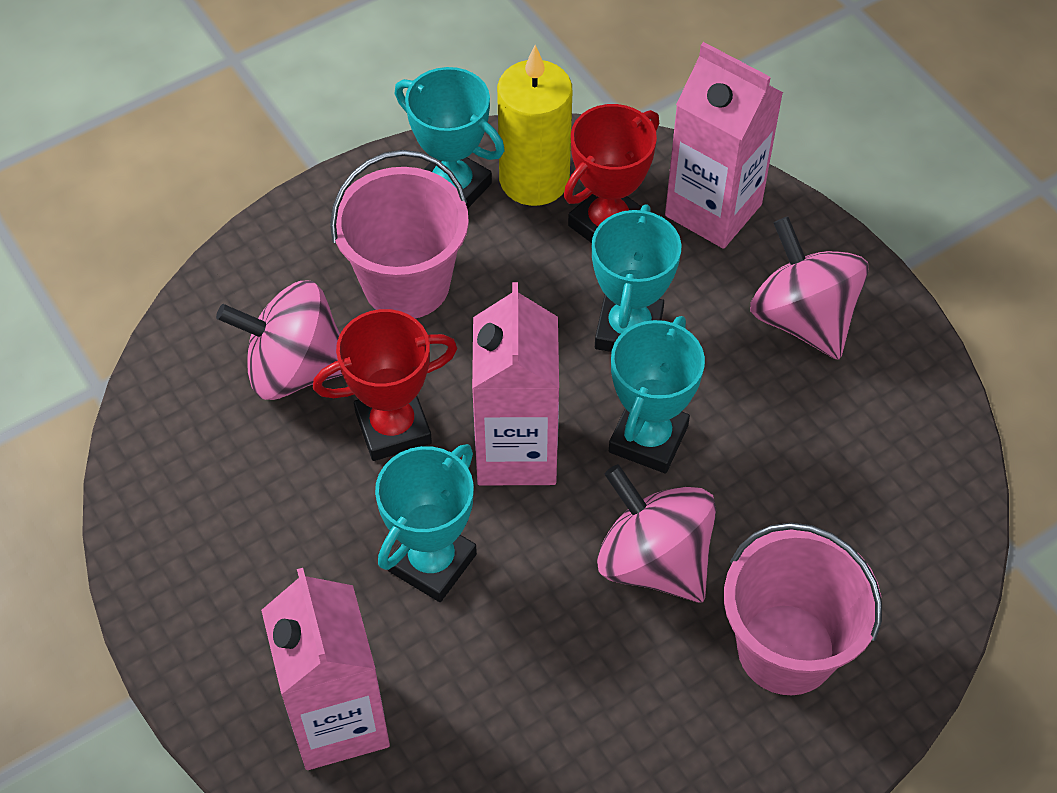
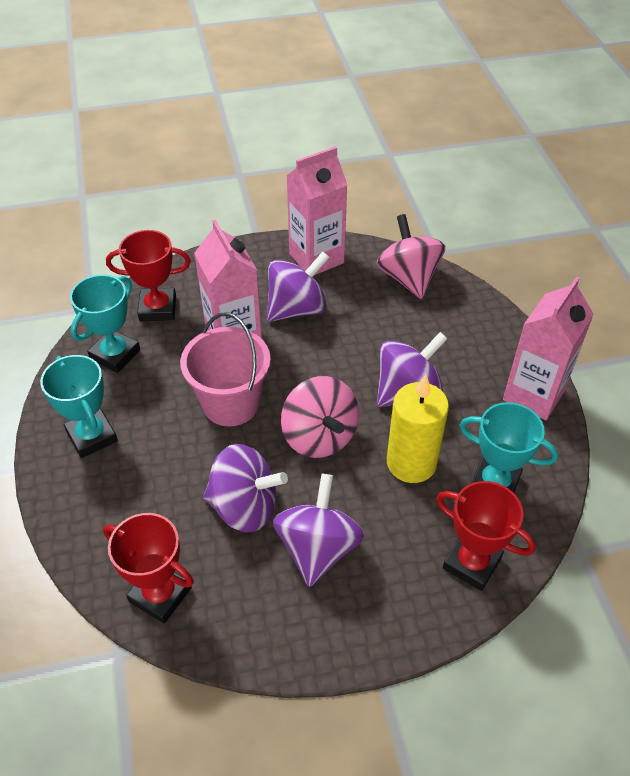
pink bucket: 2 -> 1
pink spinning top: 3 -> 2
purple spinning top: 0 -> 4
red trophy: 2 -> 3
turquoise trophy: 4 -> 3

